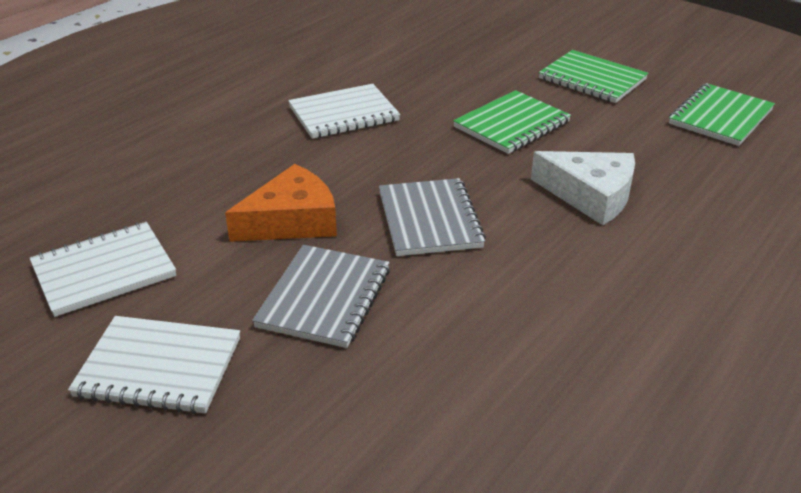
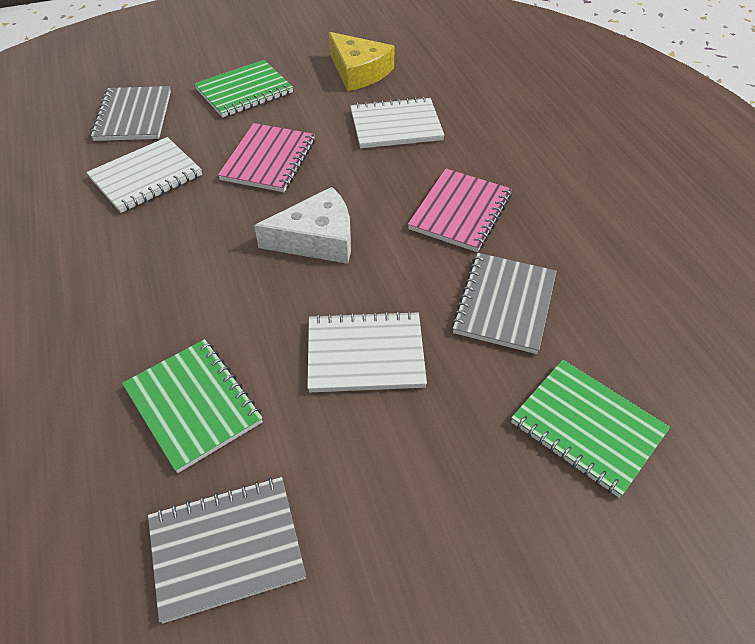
grey notebook: 2 -> 3
orange cheese: 1 -> 0
pink notebook: 0 -> 2
yellow cheese: 0 -> 1

